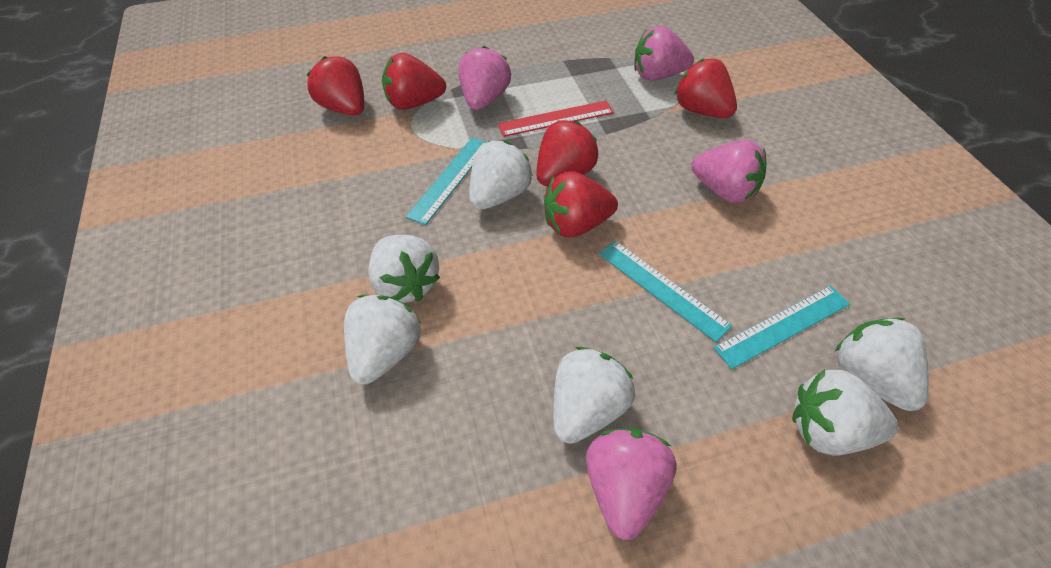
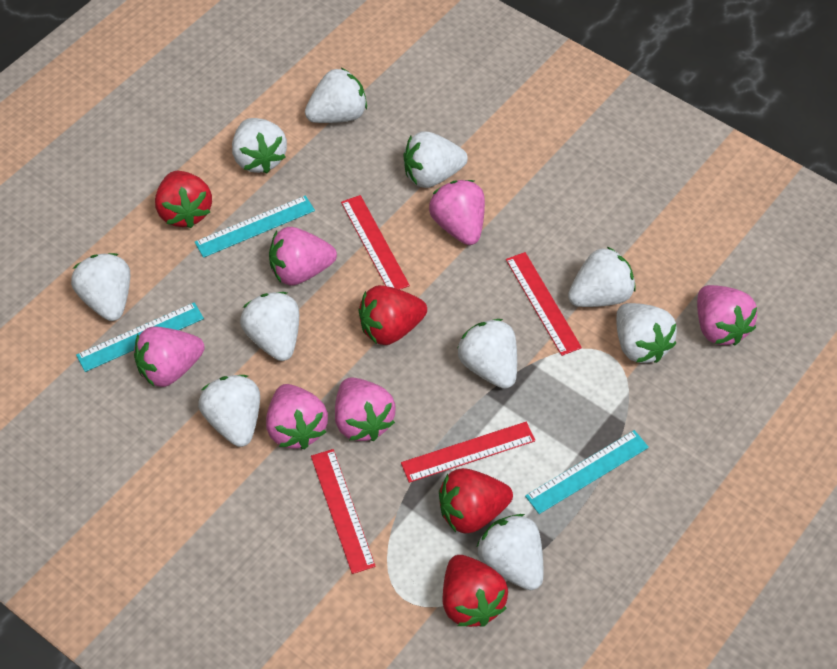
pink strawberry: 4 -> 6
red ruler: 1 -> 4
red strawberry: 5 -> 4
white strawberry: 6 -> 10

